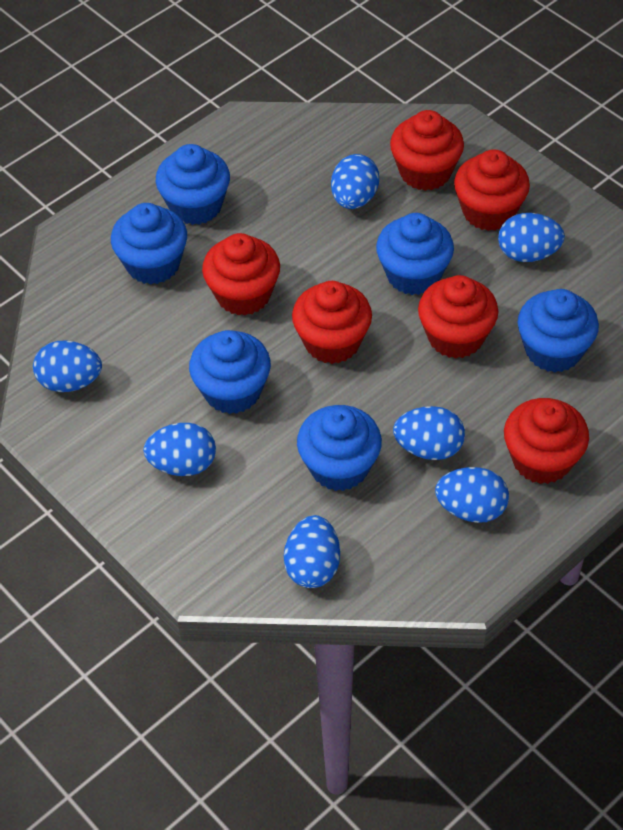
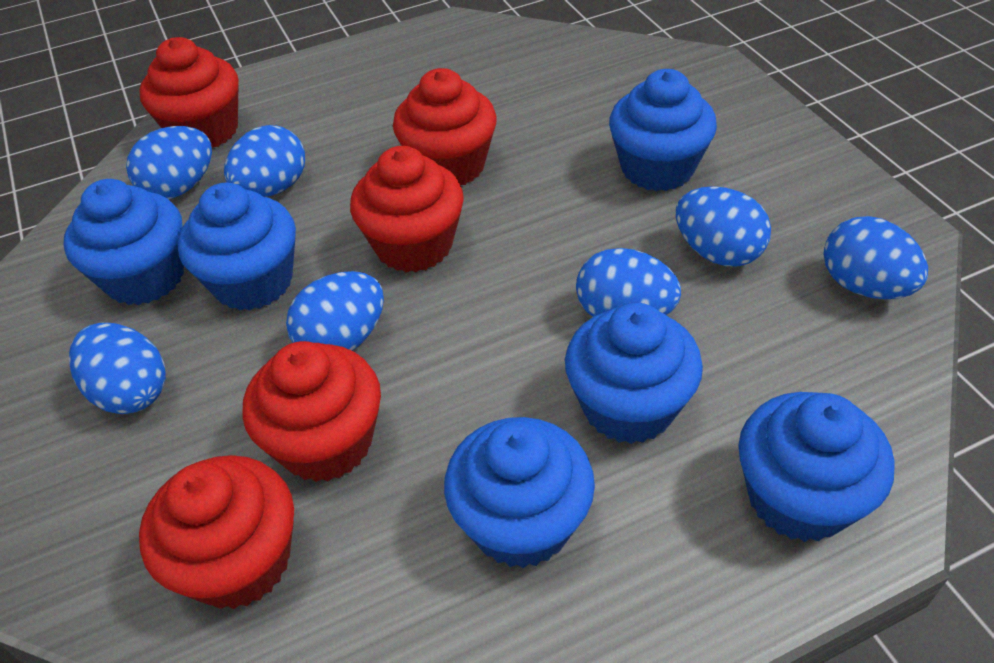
red cupcake: 6 -> 5

